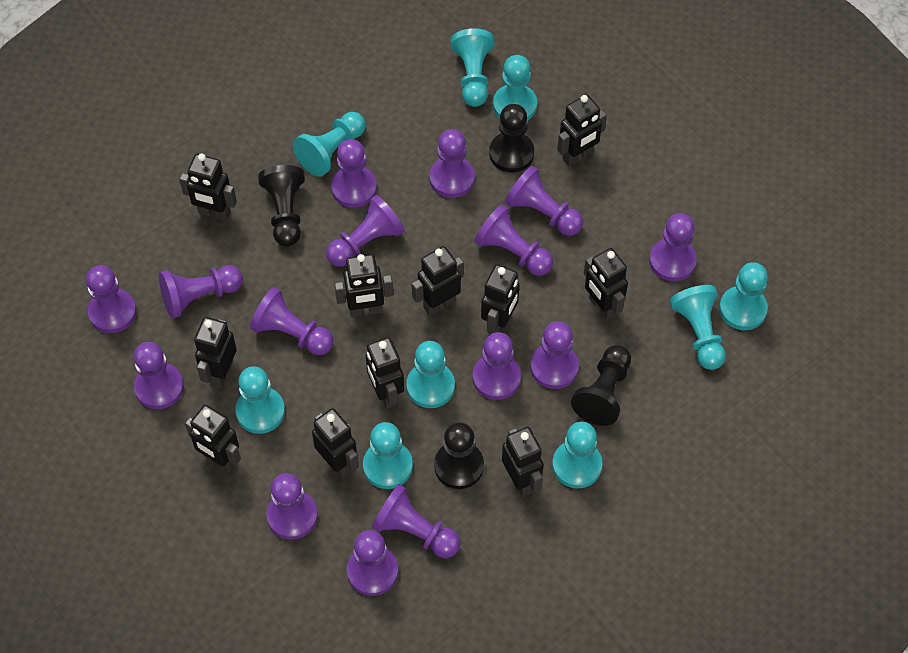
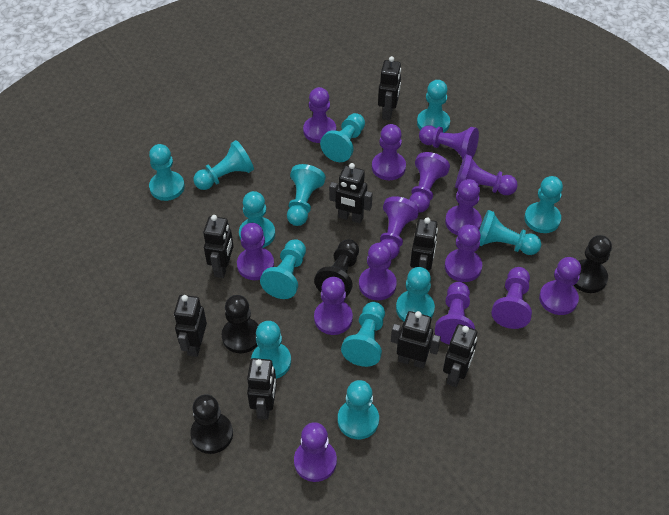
black robot: 11 -> 8
turquoise pawn: 9 -> 13

